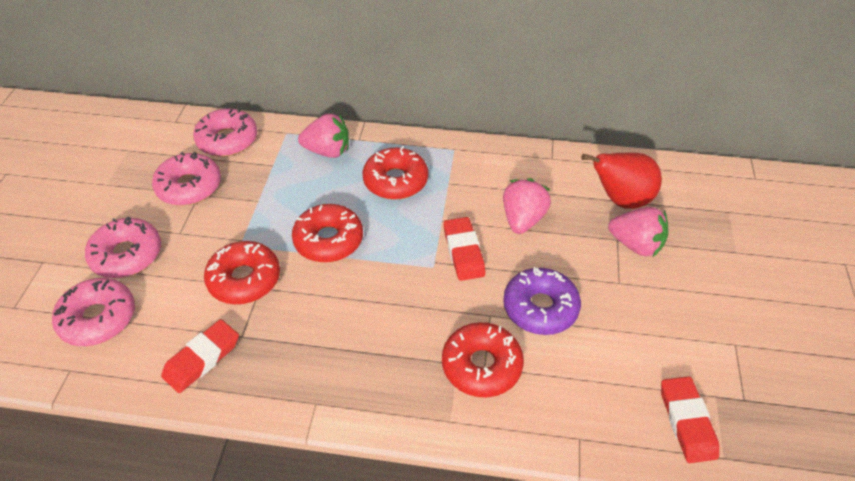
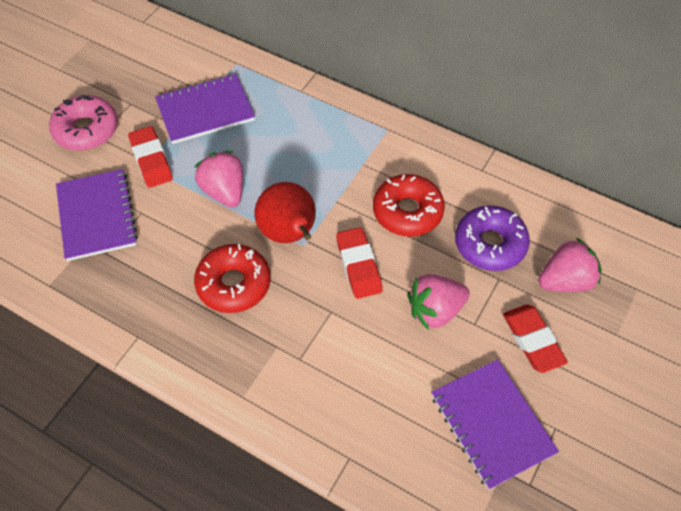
pink donut: 4 -> 1
purple notebook: 0 -> 3
red donut: 4 -> 2

